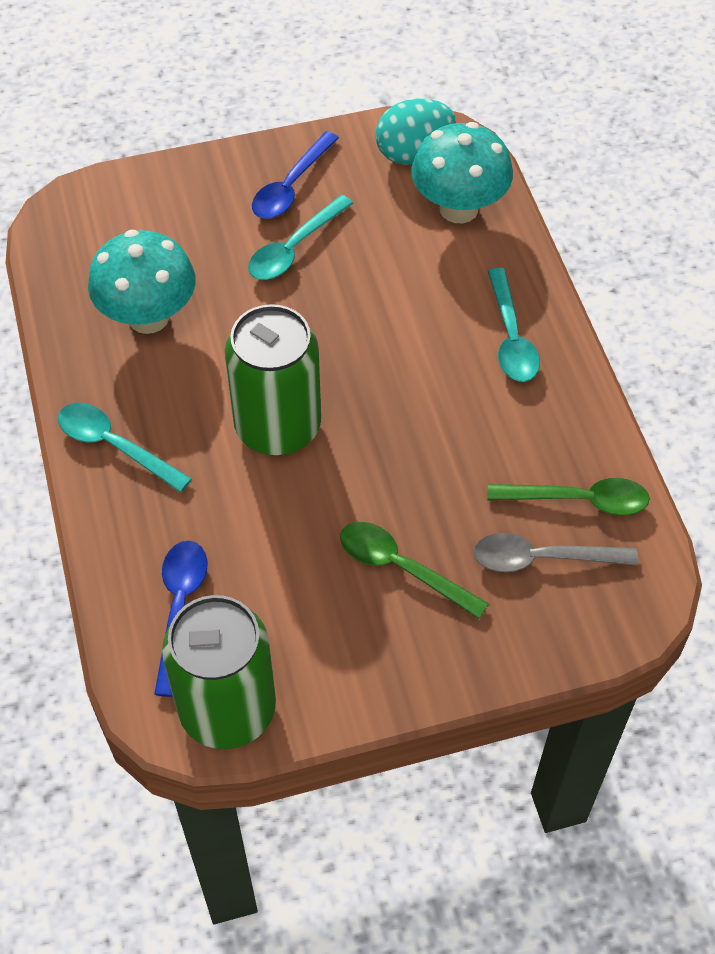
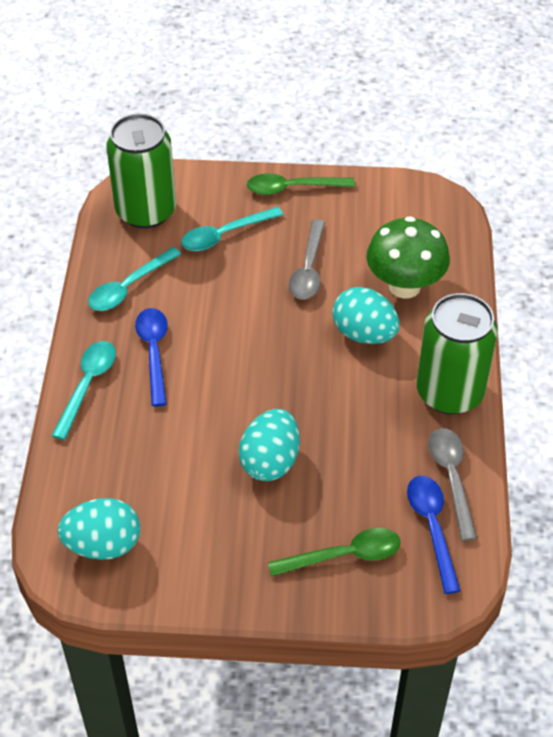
green mushroom: 0 -> 1
grey spoon: 1 -> 2
turquoise egg: 1 -> 3
turquoise mushroom: 2 -> 0

